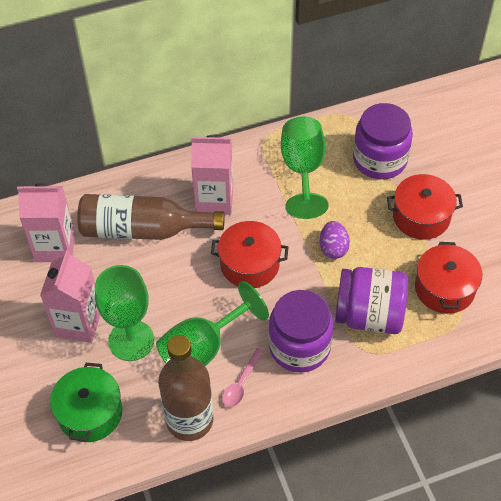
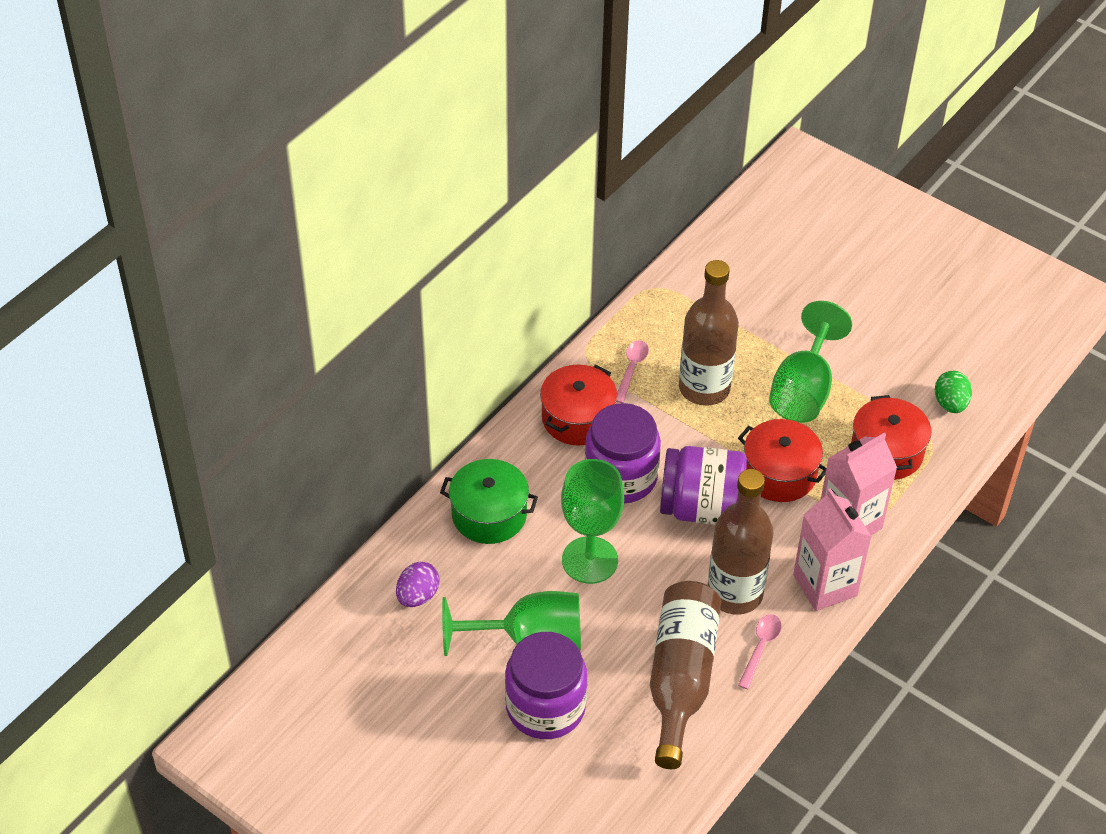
brown bottle: 2 -> 3
green egg: 0 -> 1
pink carton: 3 -> 2
pink spoon: 1 -> 2

